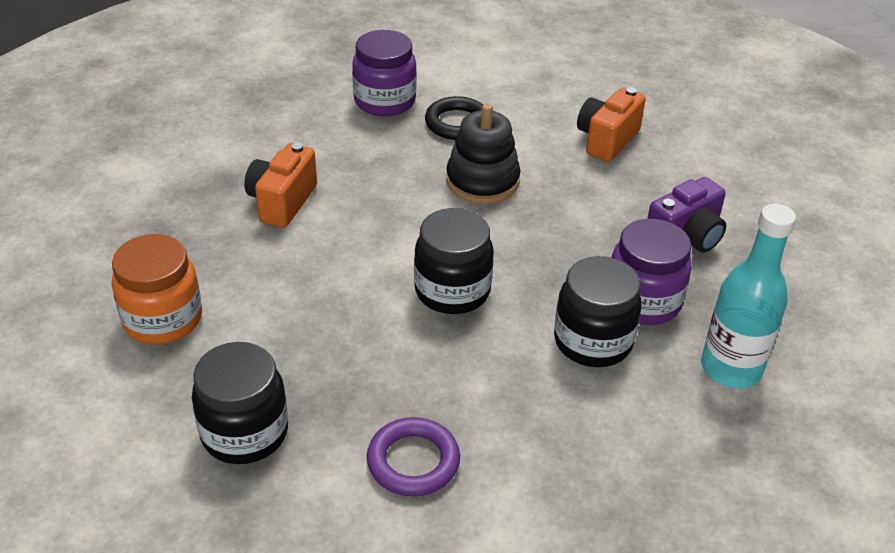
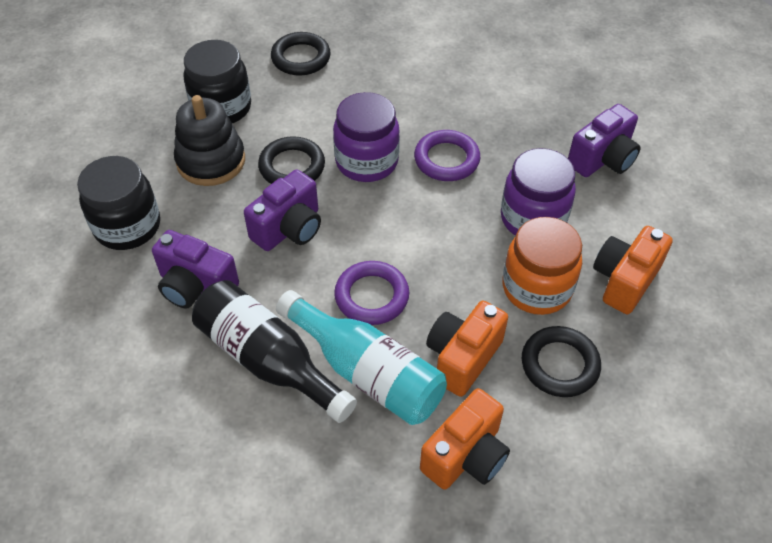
black bottle: 0 -> 1
black jar: 3 -> 2
black ring: 1 -> 3
orange camera: 2 -> 3
purple camera: 1 -> 3
purple ring: 1 -> 2

